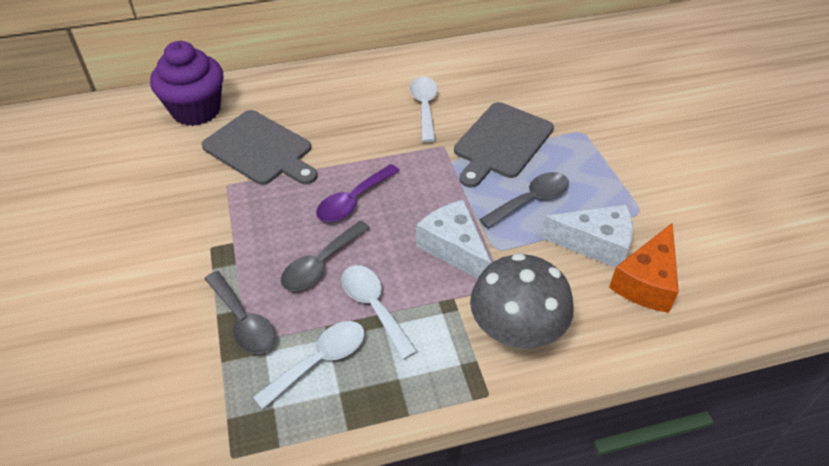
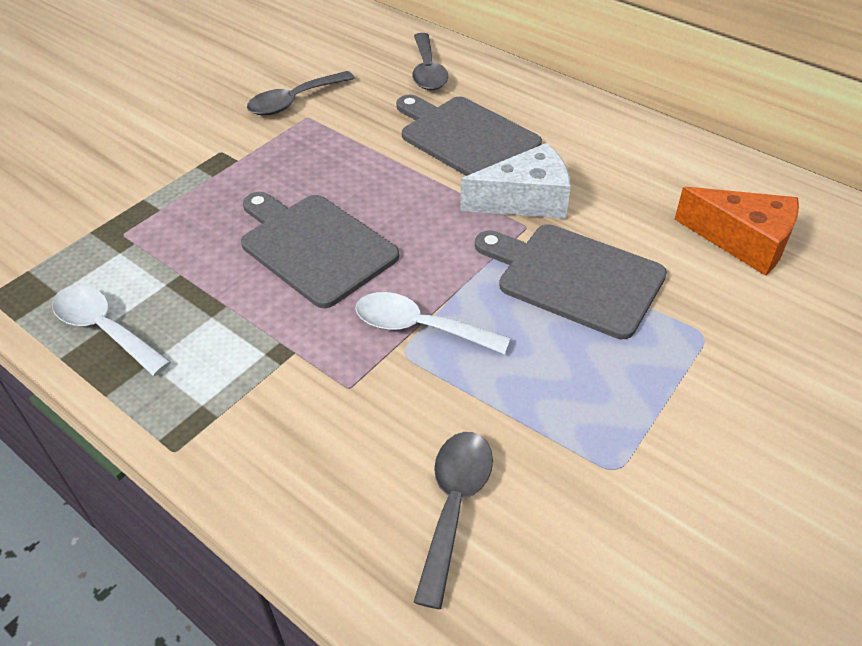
grey cutting board: 2 -> 3
grey mushroom: 1 -> 0
purple cupcake: 1 -> 0
purple spoon: 1 -> 0
white cheese: 2 -> 1
white spoon: 3 -> 2

